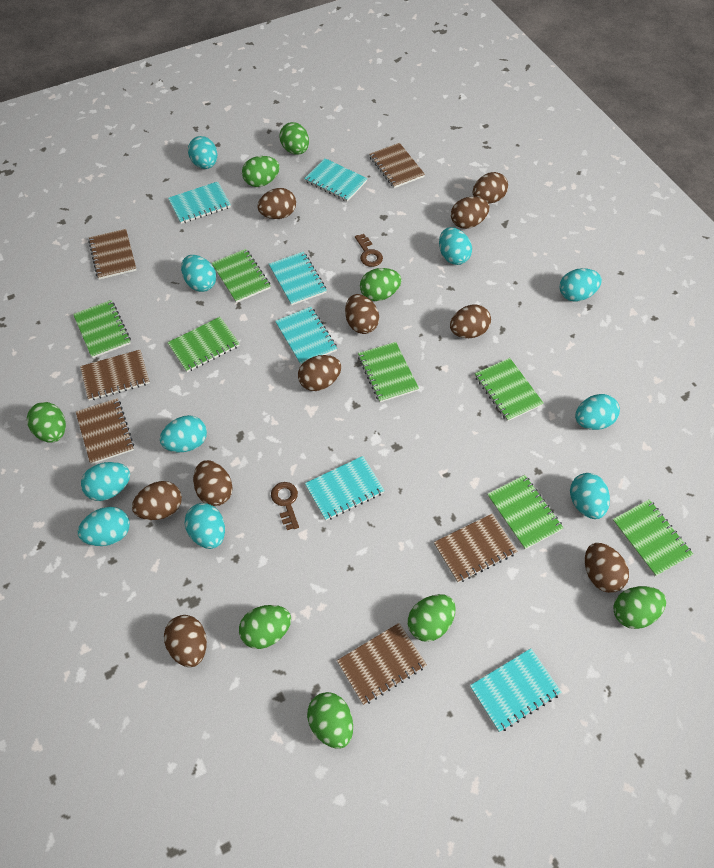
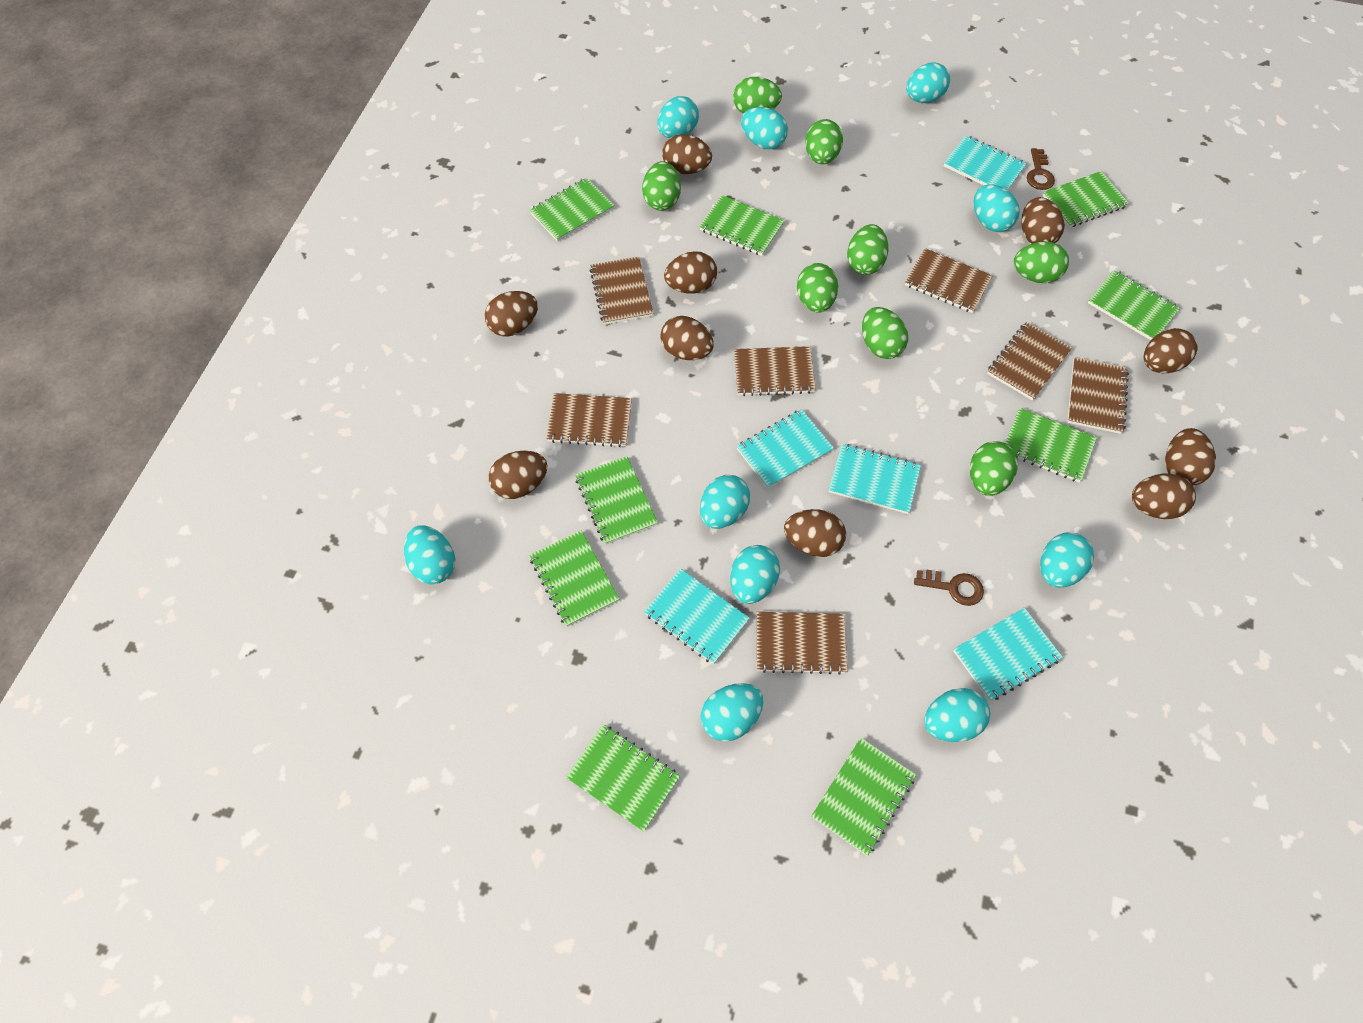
brown notebook: 6 -> 7
green notebook: 7 -> 9
turquoise notebook: 6 -> 5

